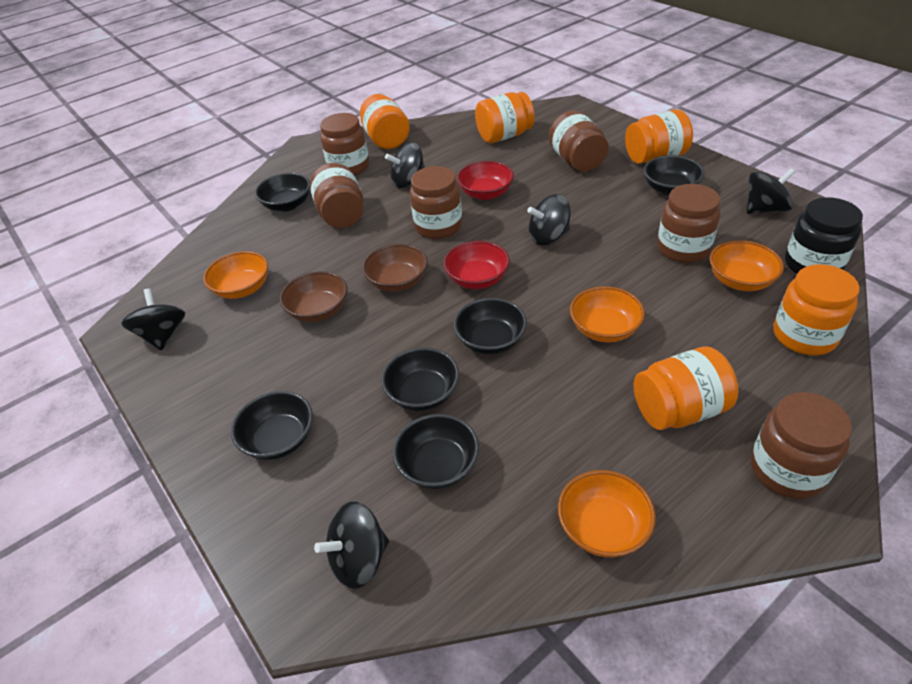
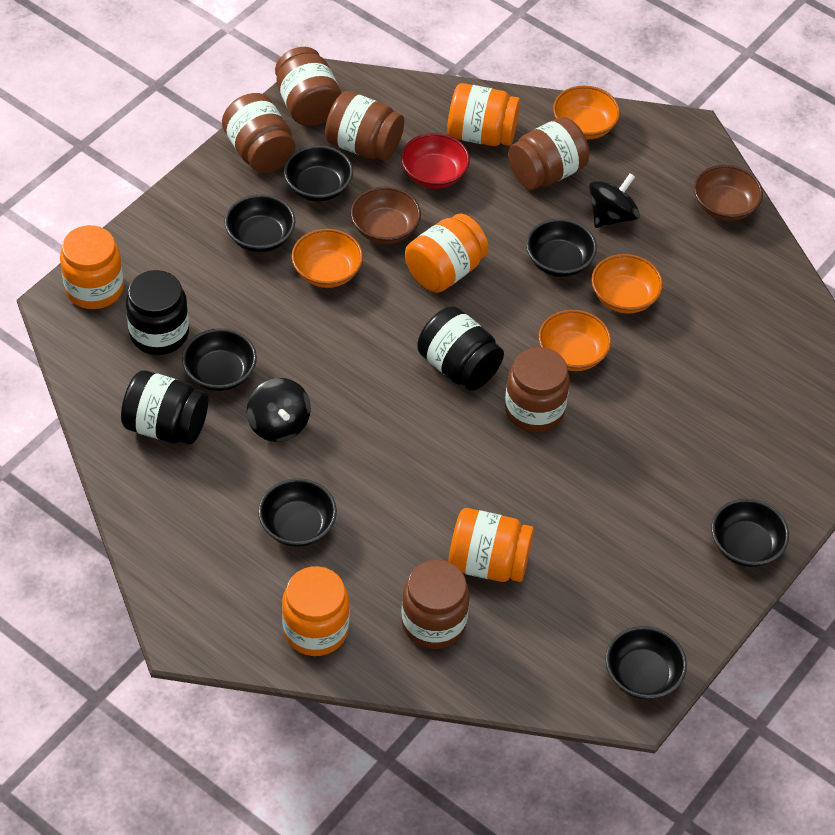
black bowl: 6 -> 7
black jar: 1 -> 3
black spinning top: 5 -> 2
red bowl: 2 -> 1

